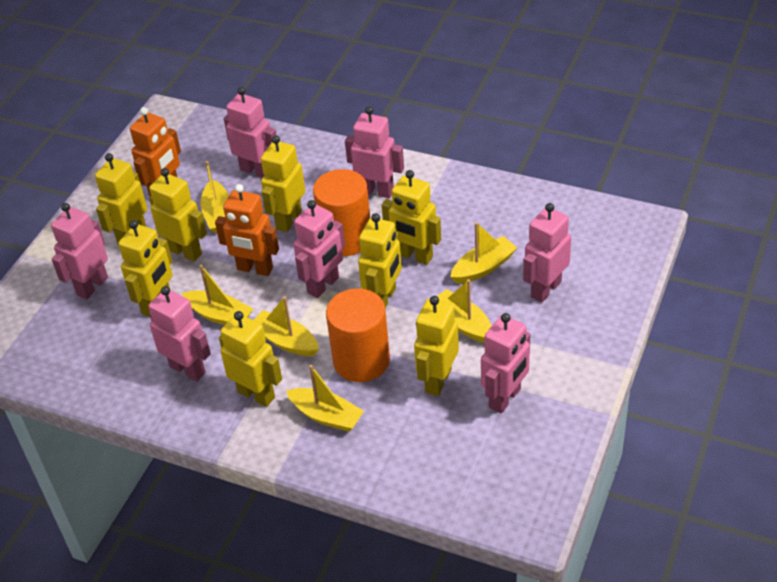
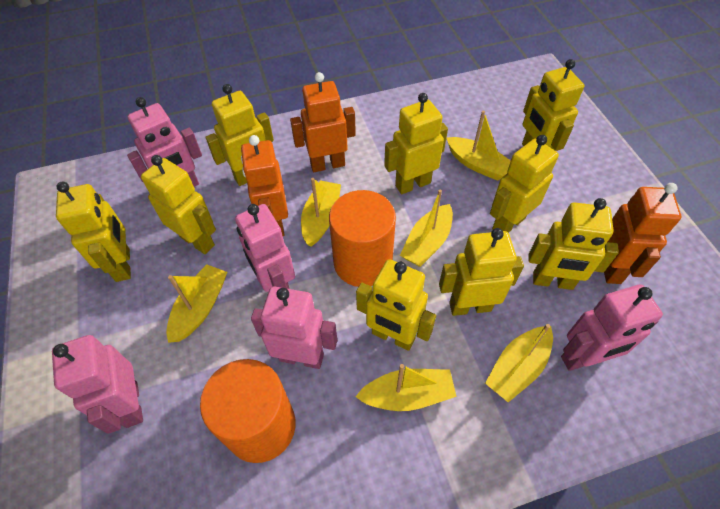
orange robot: 2 -> 3
pink robot: 7 -> 5
yellow robot: 8 -> 9

